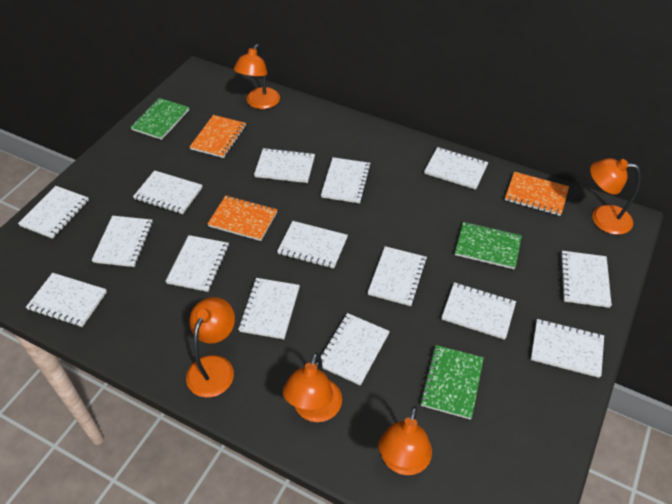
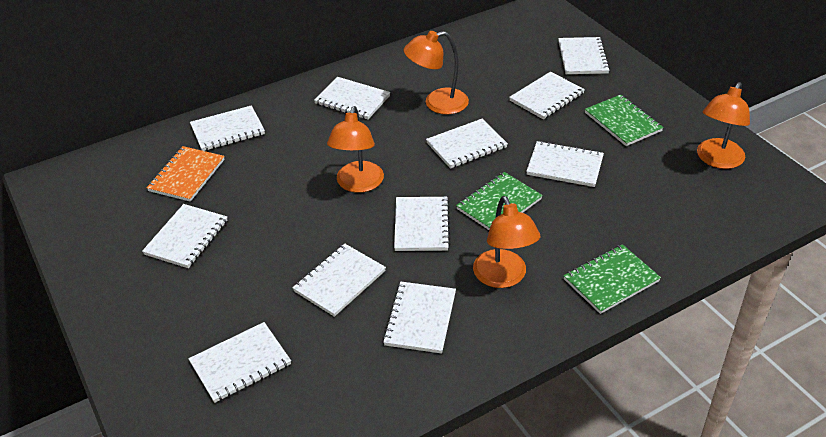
orange lamp: 5 -> 4
orange notebook: 3 -> 1
white notebook: 15 -> 11

